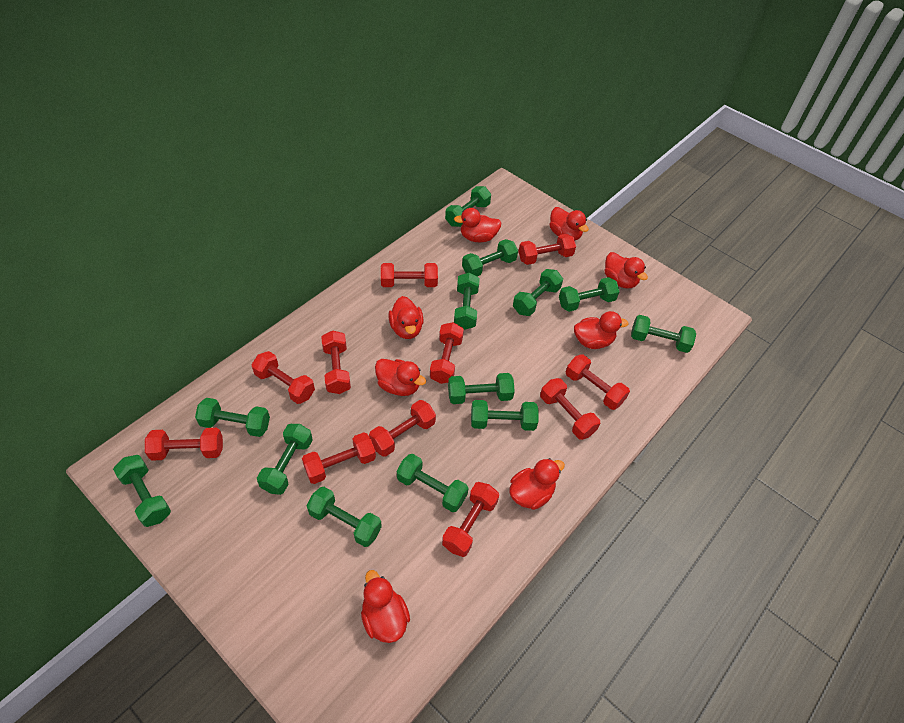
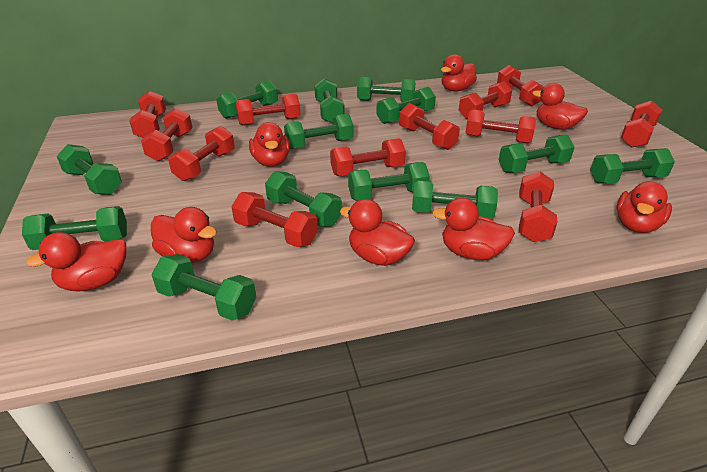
red dumbbell: 11 -> 12

